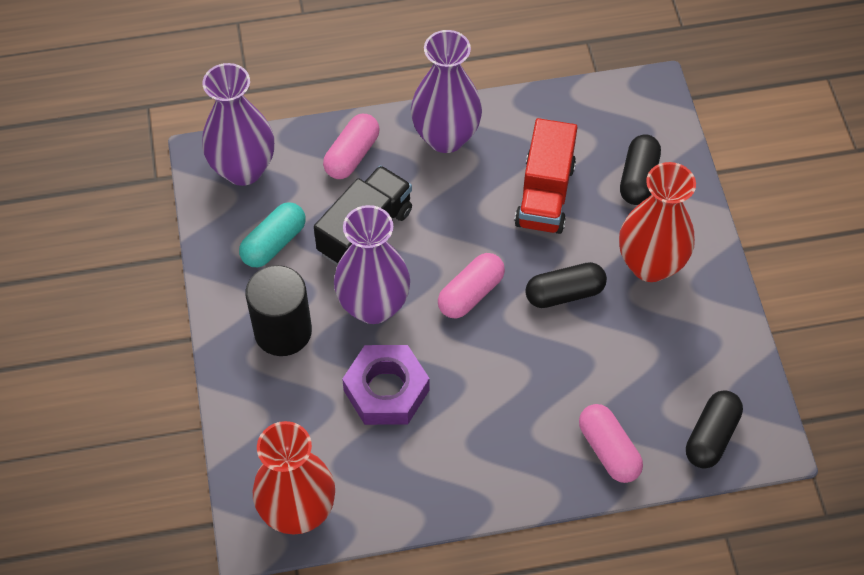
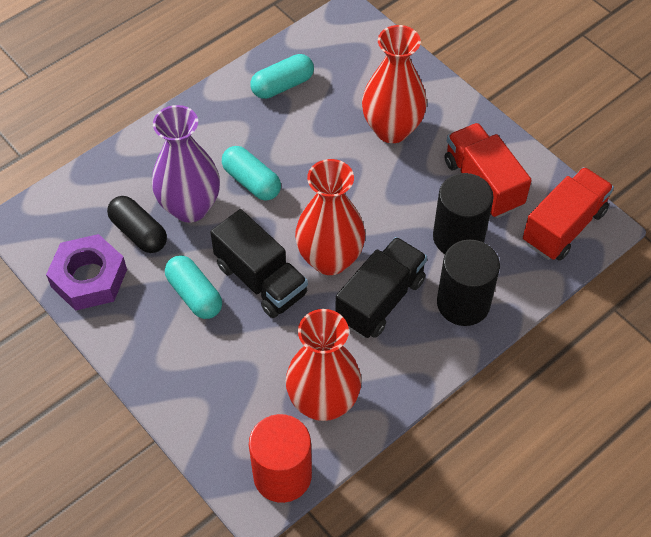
black capsule: 3 -> 1
black cylinder: 1 -> 2
black truck: 1 -> 2
pink capsule: 3 -> 0
purple vase: 3 -> 1
red cylinder: 0 -> 1
red truck: 1 -> 2
red vase: 2 -> 3
turquoise capsule: 1 -> 3

